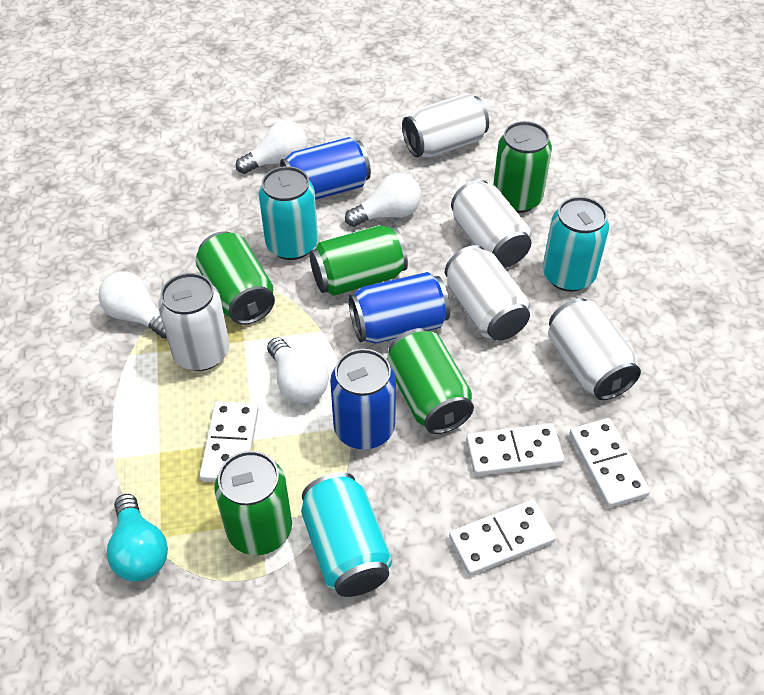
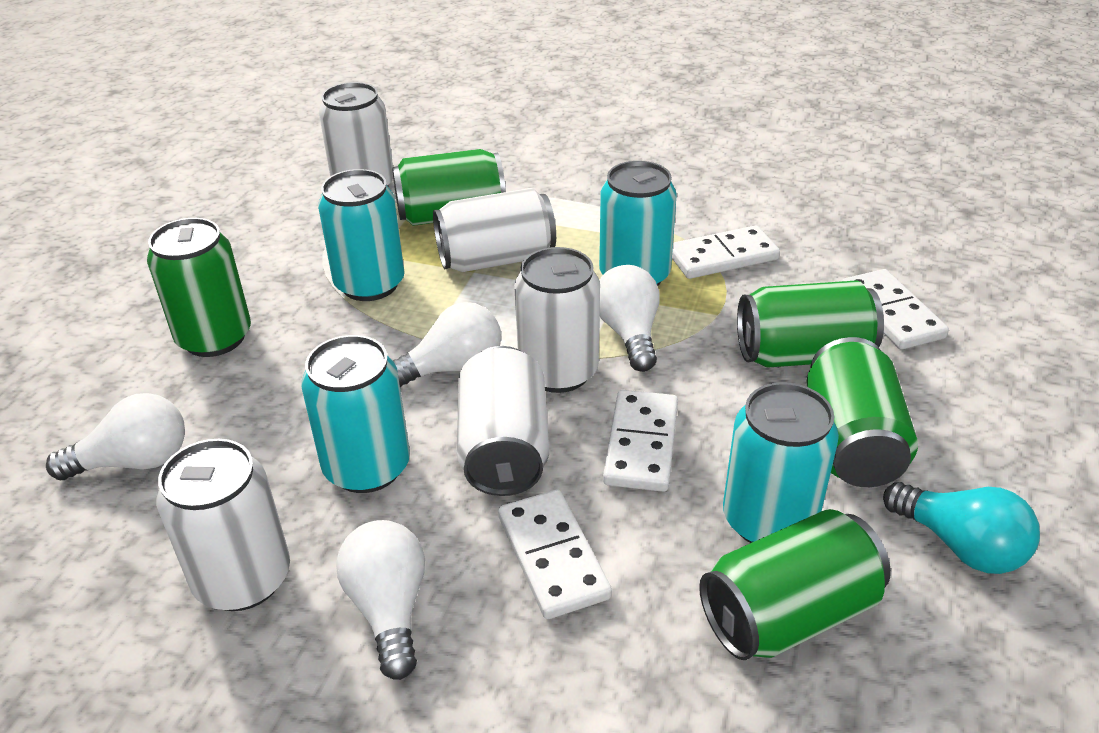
blue can: 3 -> 0
turquoise can: 3 -> 4

